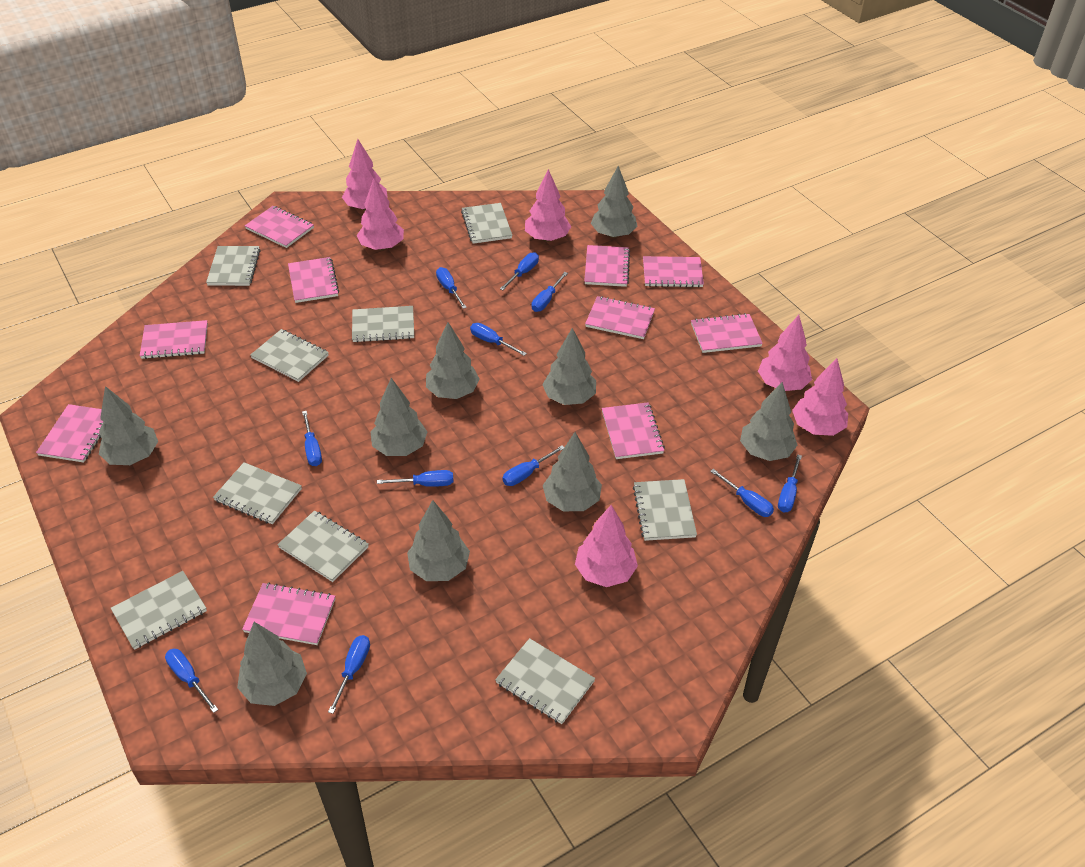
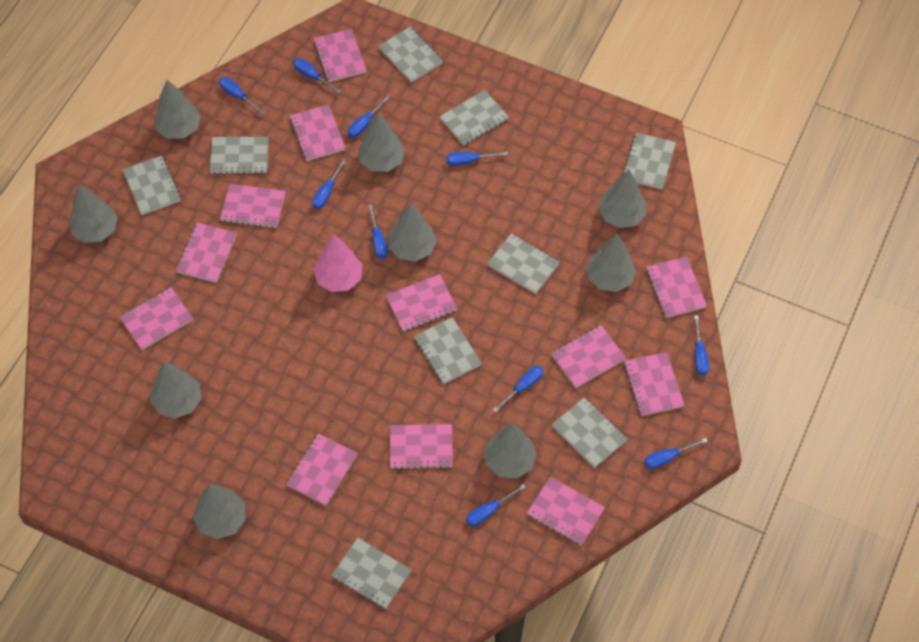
blue screwdriver: 11 -> 10
pink notebook: 10 -> 12
pink tree: 6 -> 1

